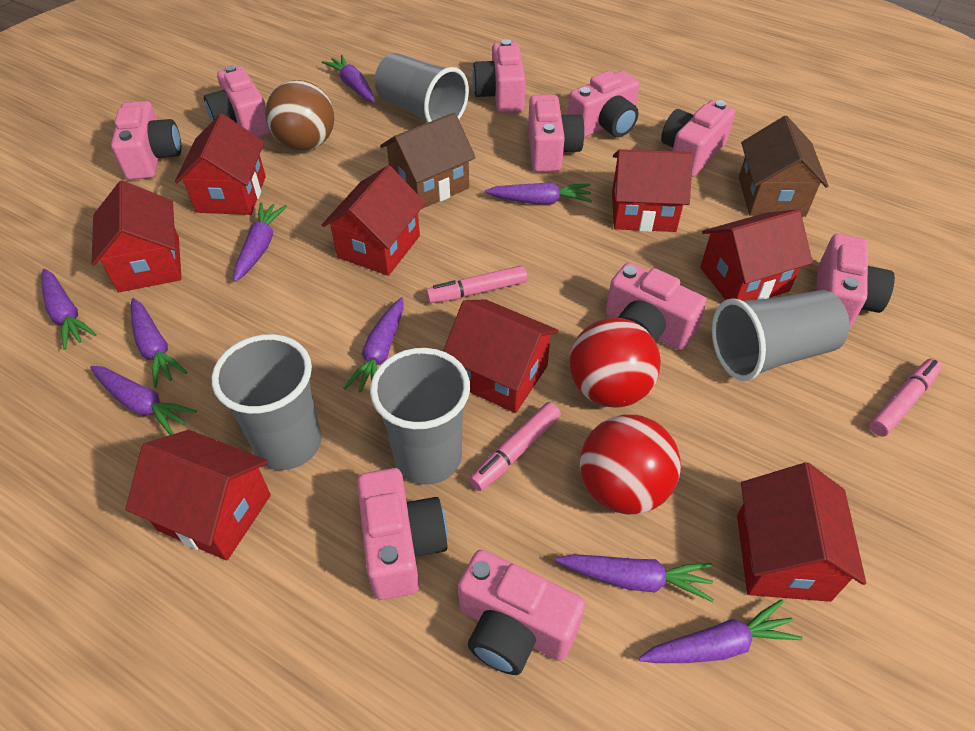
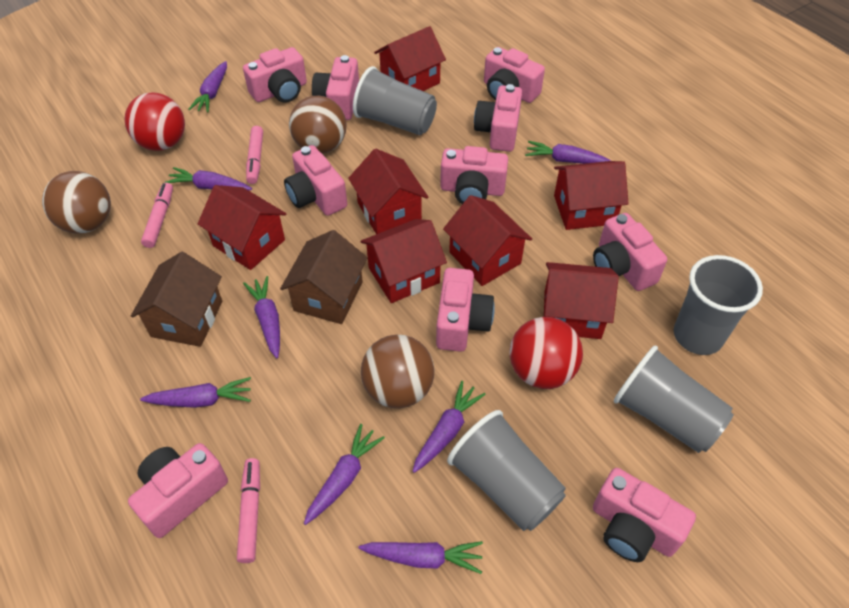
brown ball: 1 -> 3
purple carrot: 9 -> 8
red house: 8 -> 7

